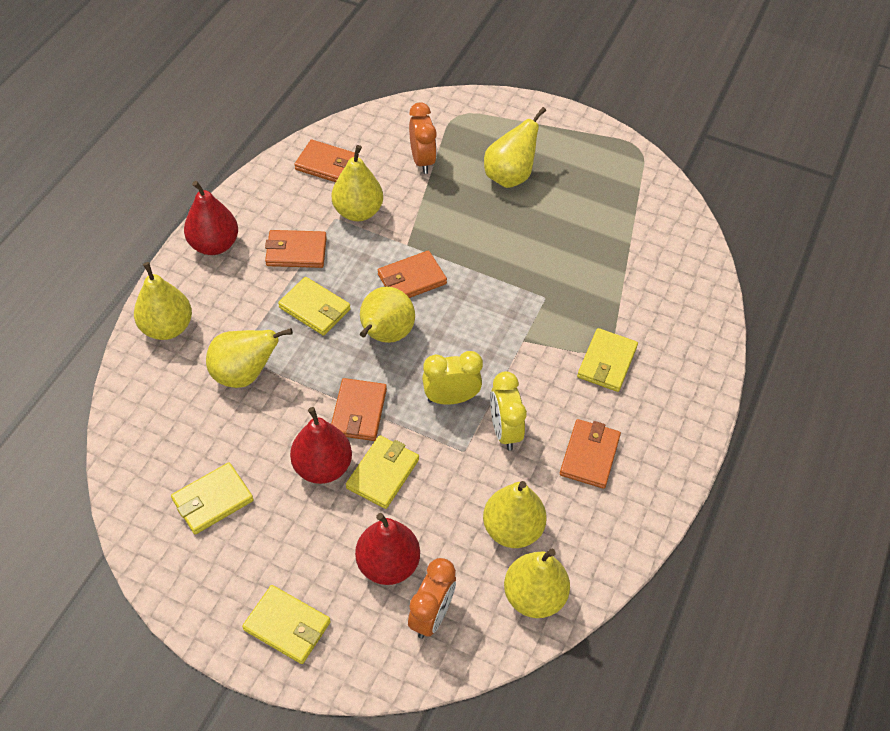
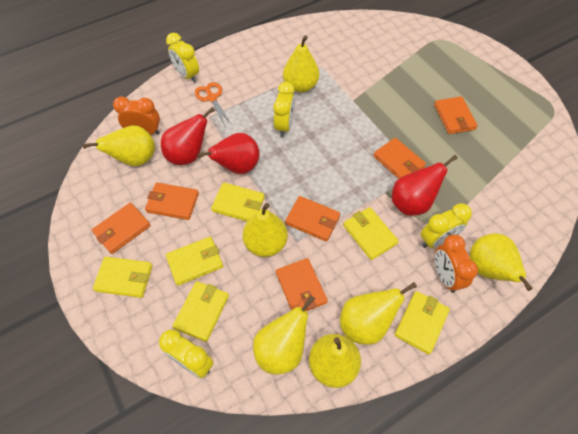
orange scissors: 0 -> 1
orange wallet: 5 -> 6
yellow clock: 2 -> 4
yellow wallet: 5 -> 6

